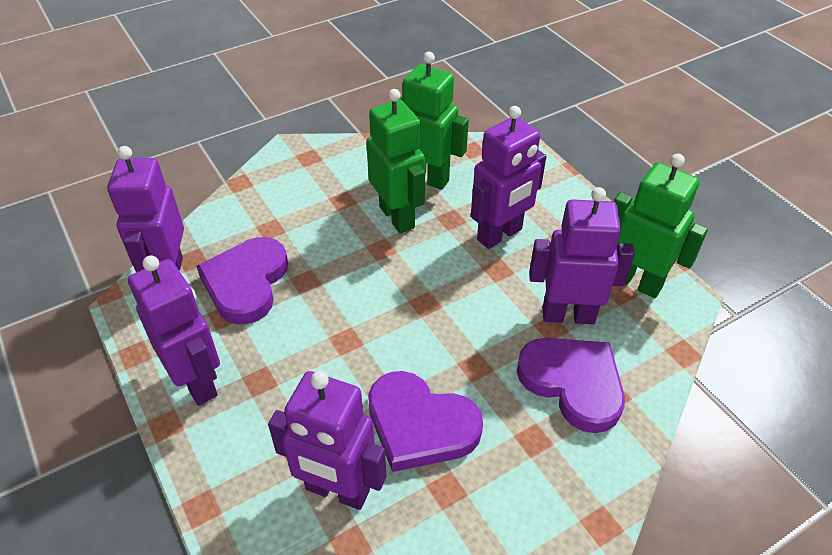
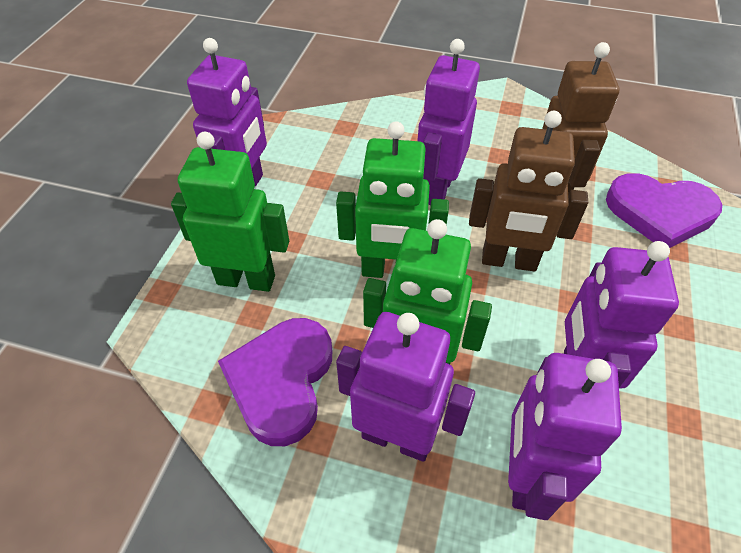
brown robot: 0 -> 2
purple heart: 3 -> 2

